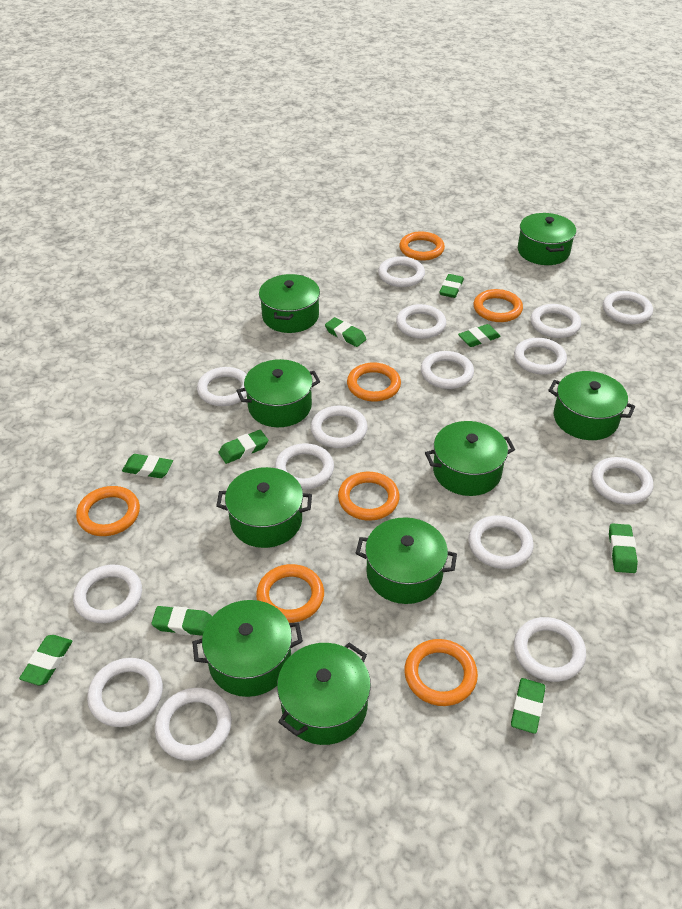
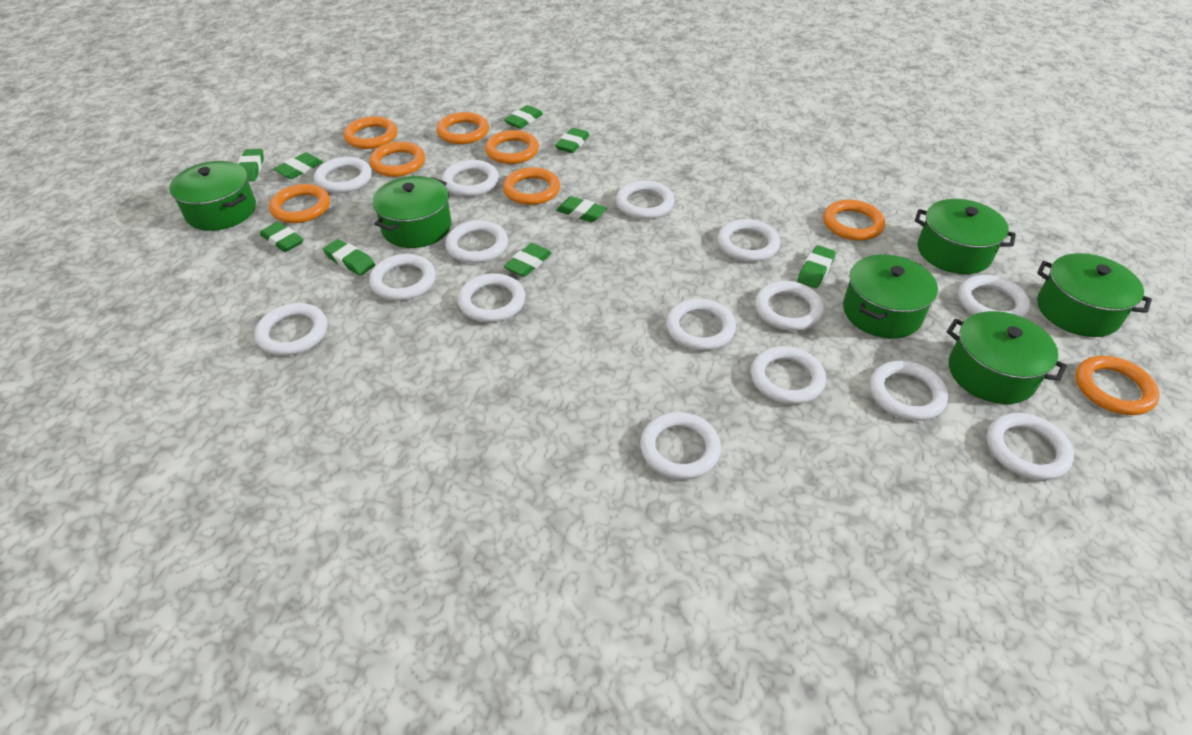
green pot: 9 -> 6
orange ring: 7 -> 8

